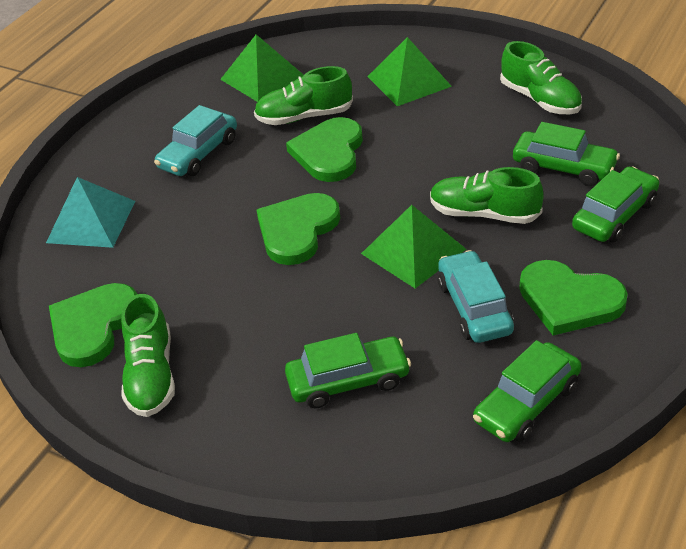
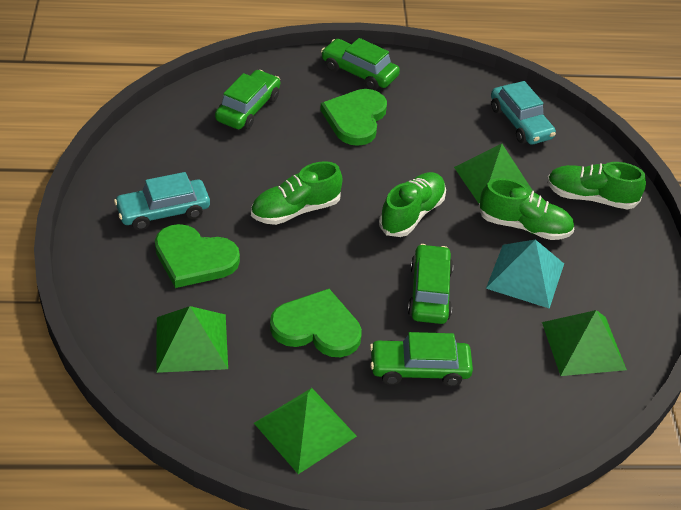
green heart: 4 -> 3
green pyramid: 3 -> 4

